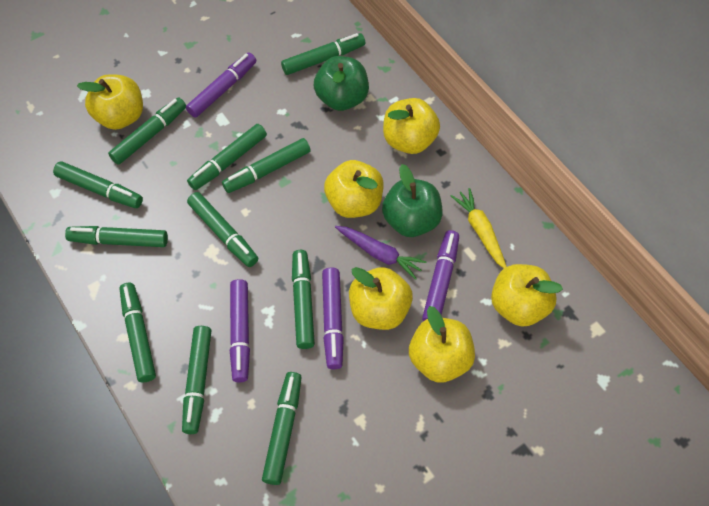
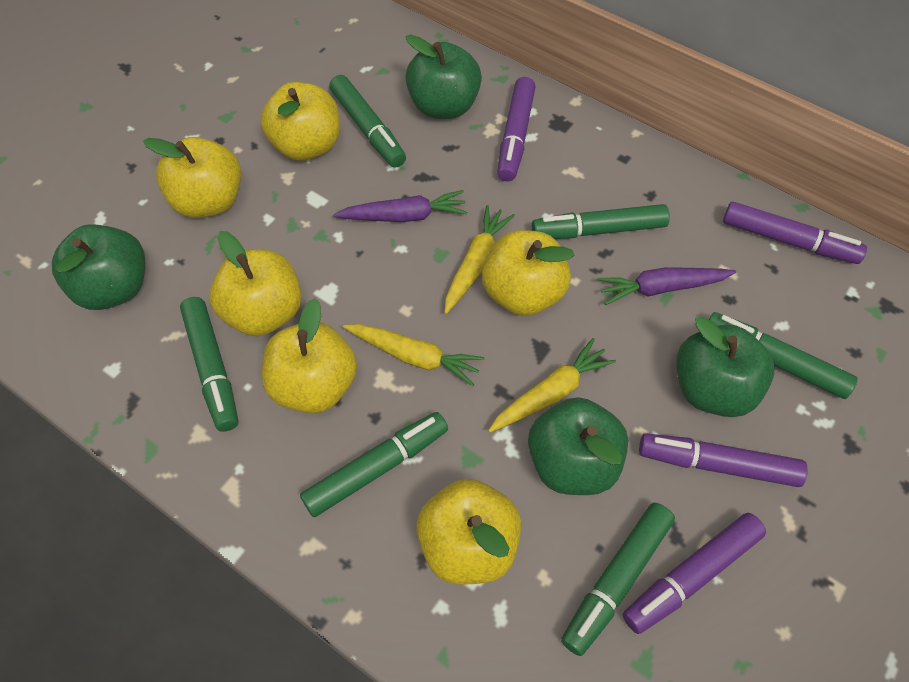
green apple: 2 -> 4
green marker: 11 -> 6
purple carrot: 1 -> 2
yellow carrot: 1 -> 3

